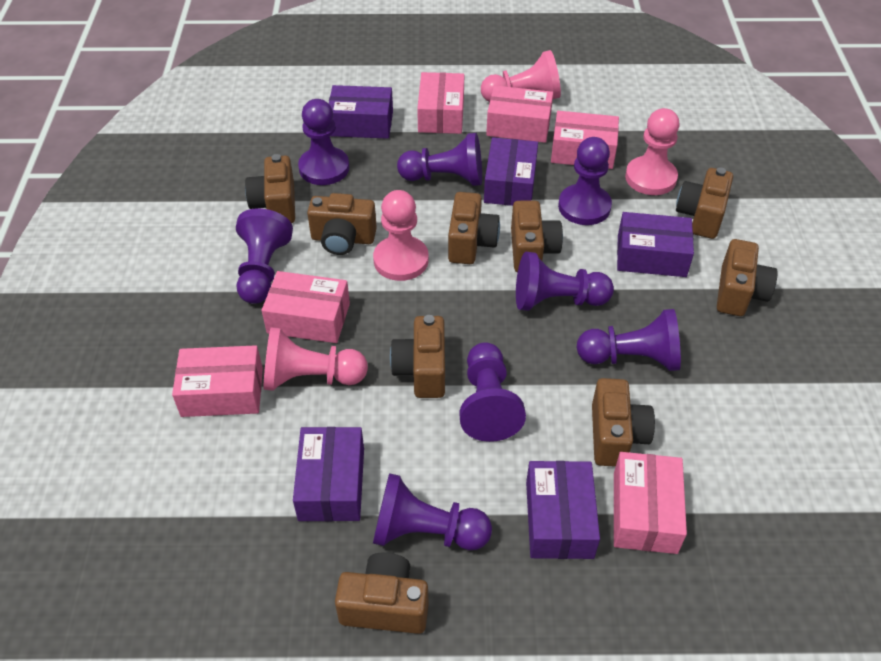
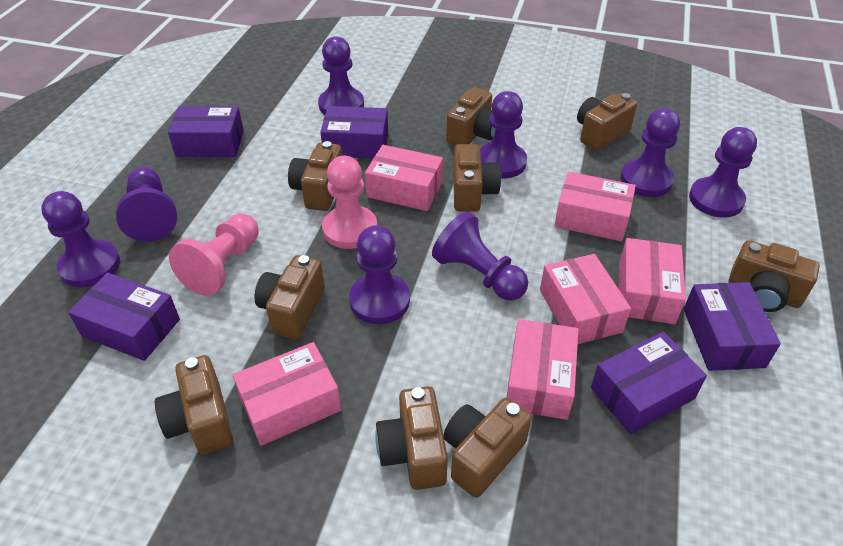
pink pawn: 4 -> 2

